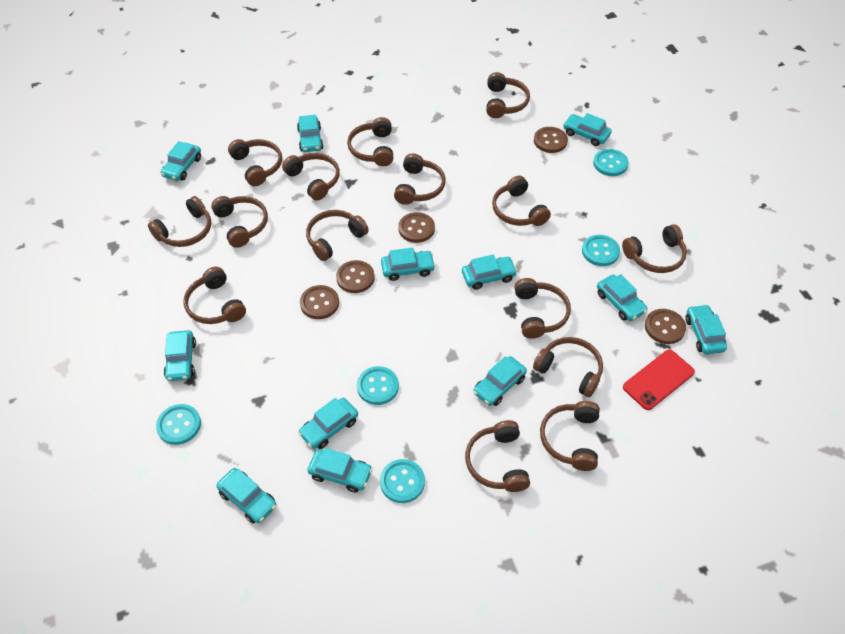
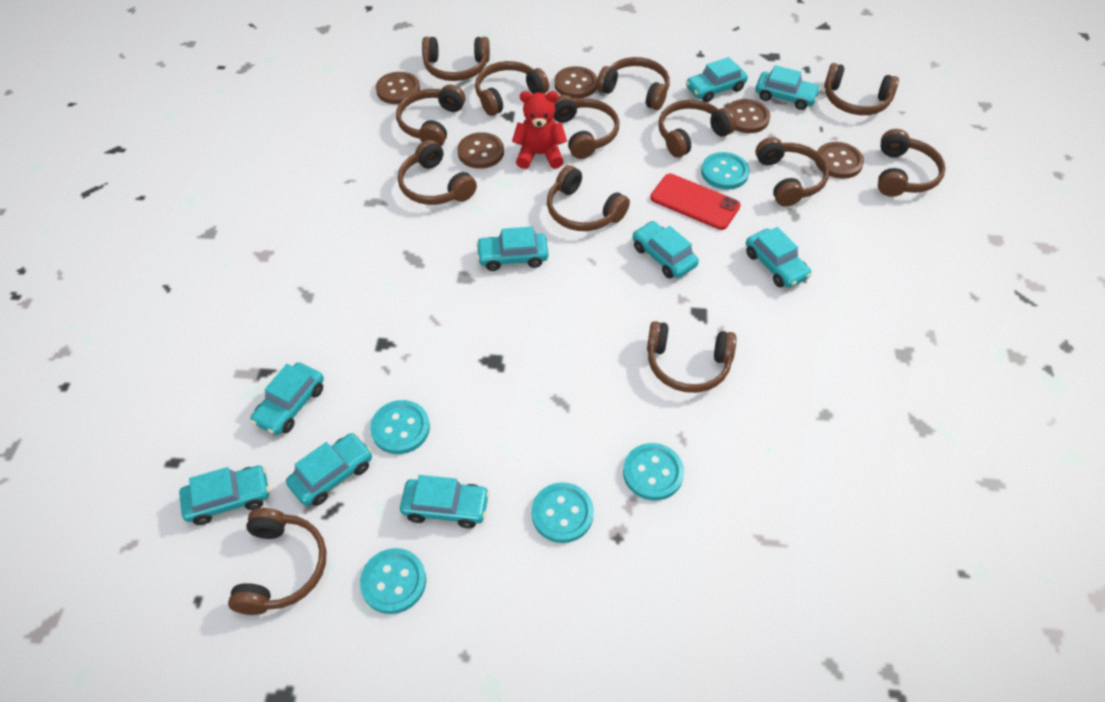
brown headphones: 15 -> 13
red teddy bear: 0 -> 1
turquoise car: 12 -> 9

